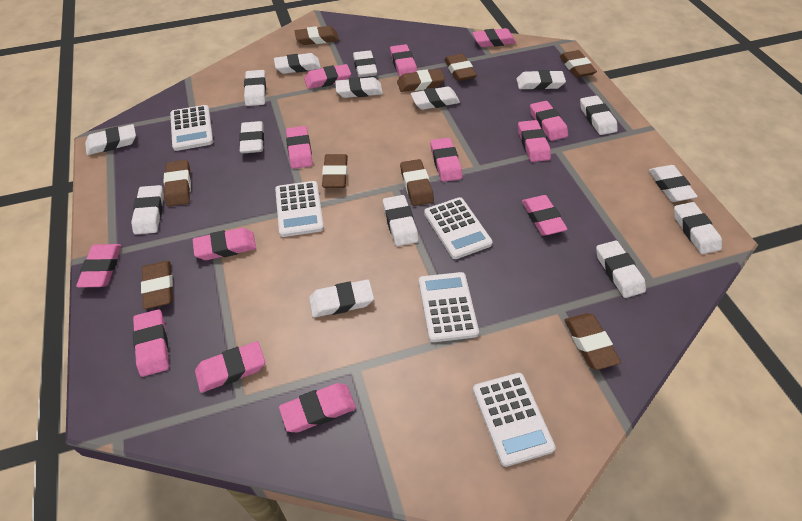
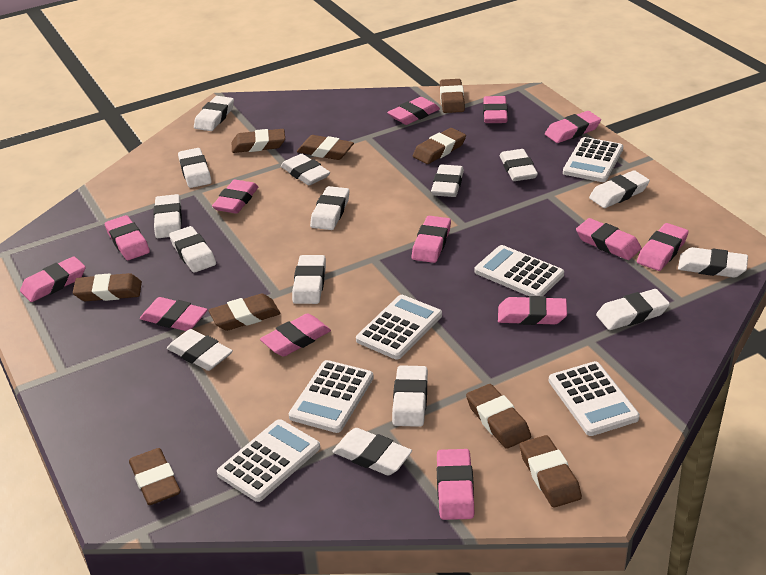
white calculator: 5 -> 6

